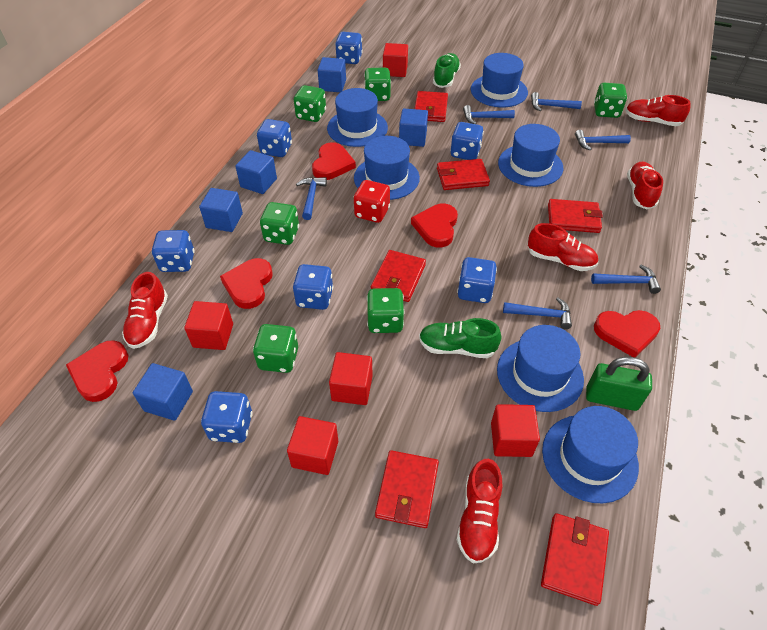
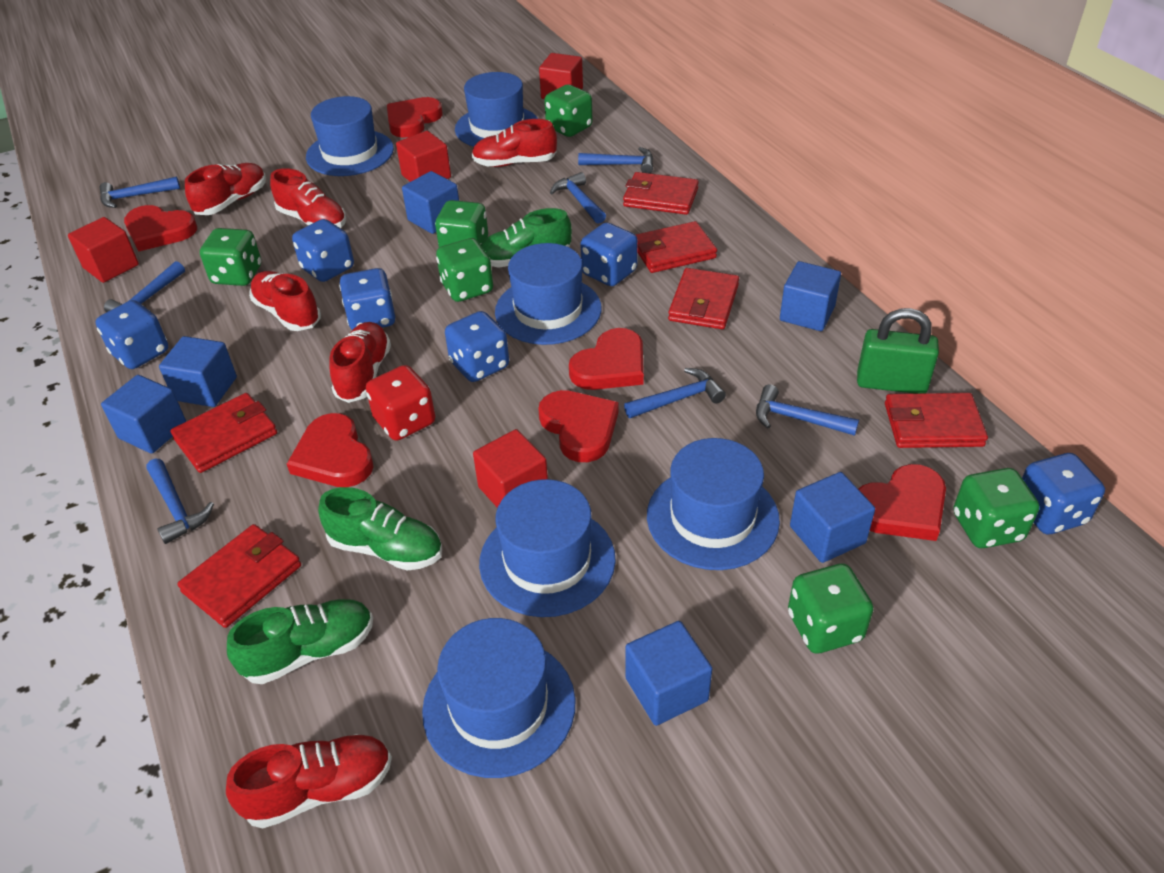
blue cube: 5 -> 6
blue dice: 7 -> 6
blue hammer: 6 -> 7
green shoe: 2 -> 3
red cube: 5 -> 4
red heart: 5 -> 6
red shoe: 5 -> 6

